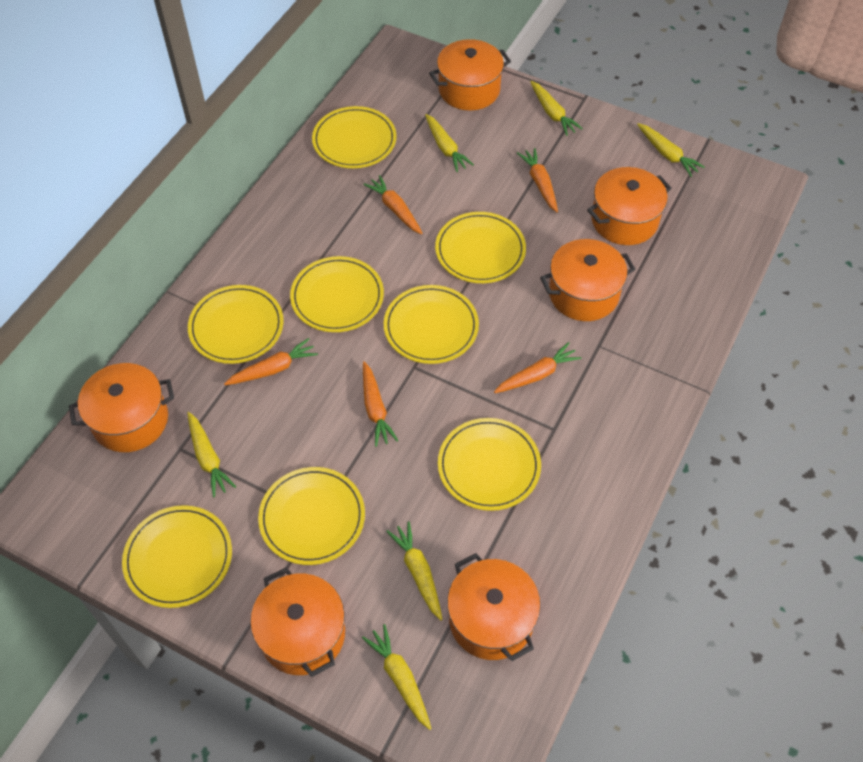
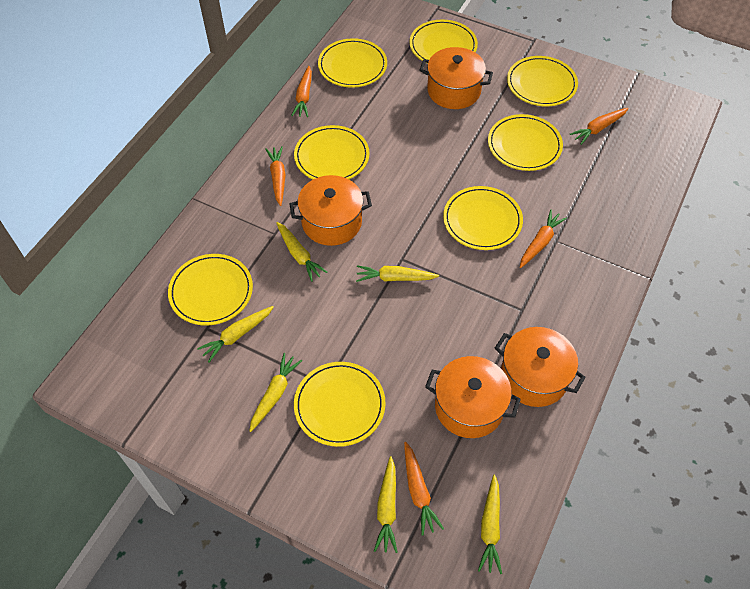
orange pot: 6 -> 4

